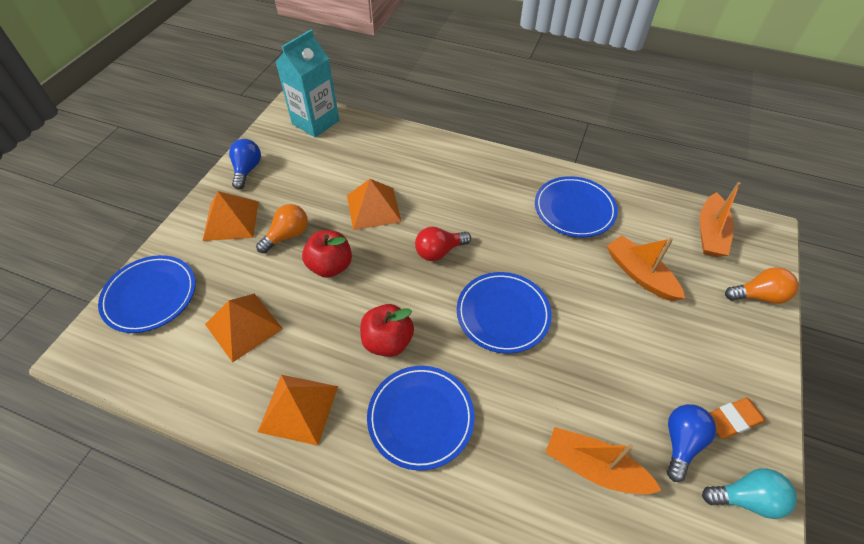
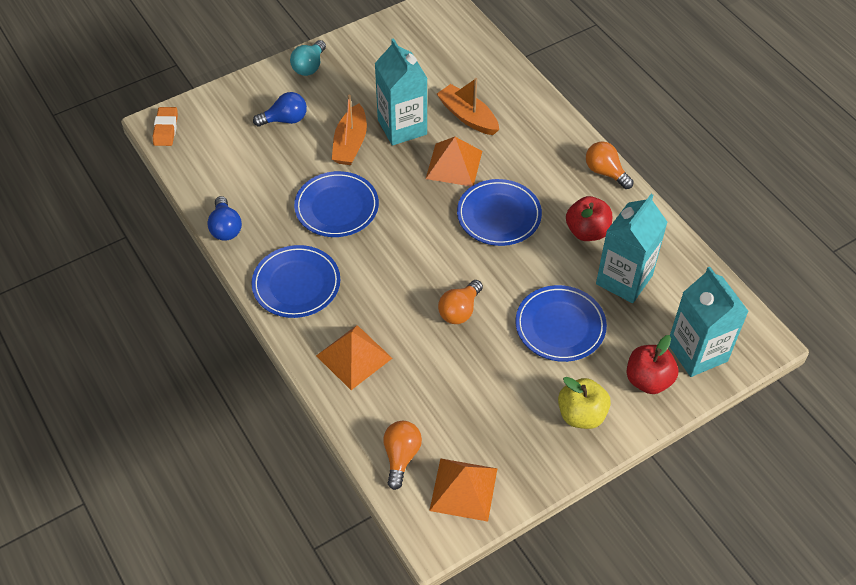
orange boat: 3 -> 2
orange light bulb: 2 -> 3
orange pyramid: 4 -> 3
red light bulb: 1 -> 0
turquoise carton: 1 -> 3
yellow apple: 0 -> 1

